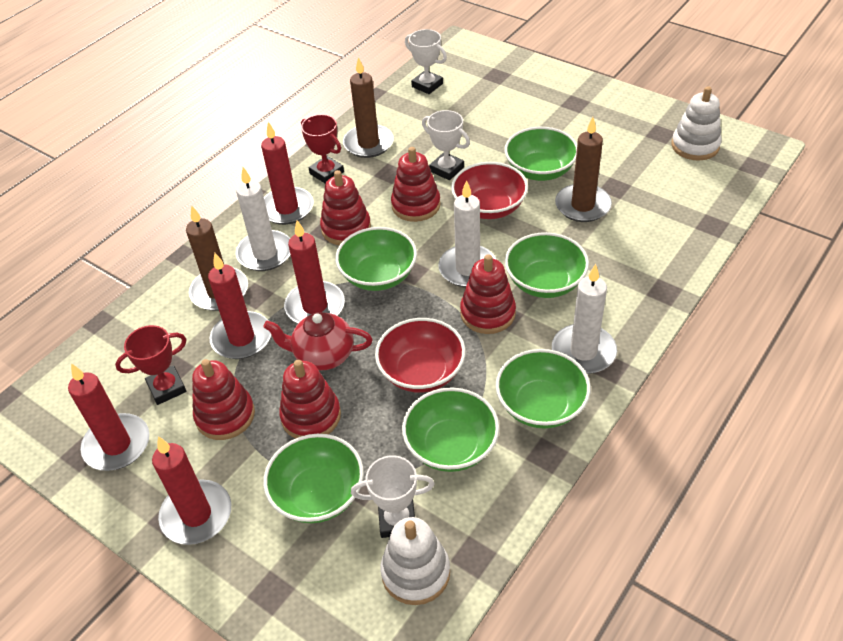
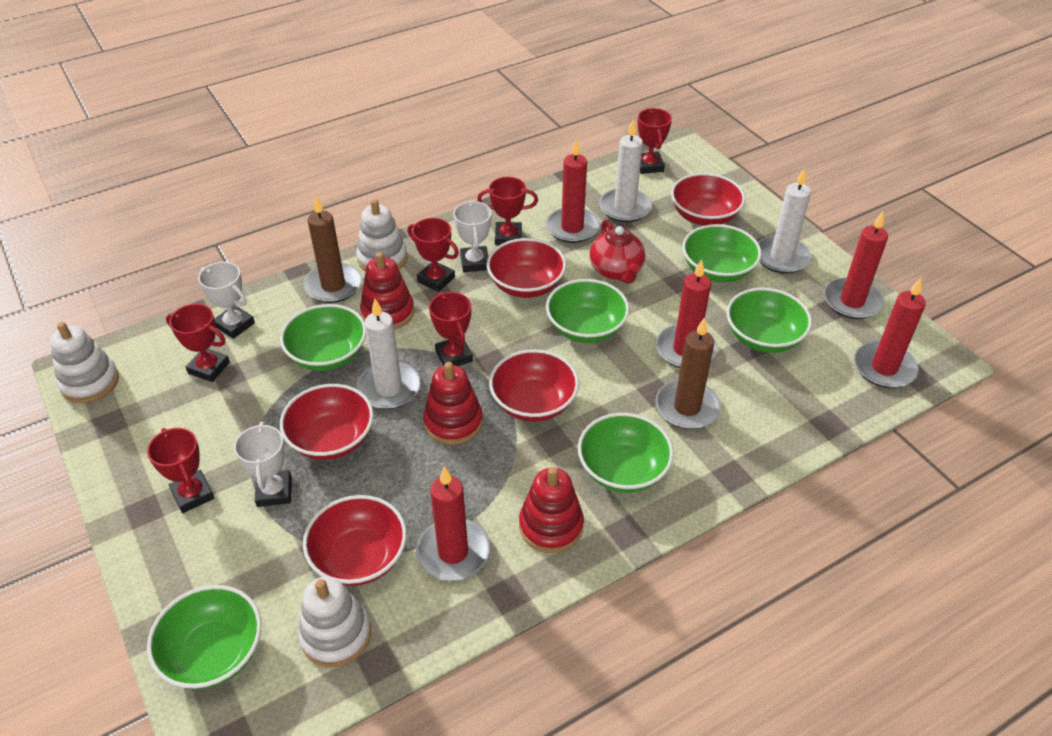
brown candle: 3 -> 2
red bowl: 2 -> 5
red stacking toy: 5 -> 3
red trophy: 2 -> 6
white stacking toy: 2 -> 3

